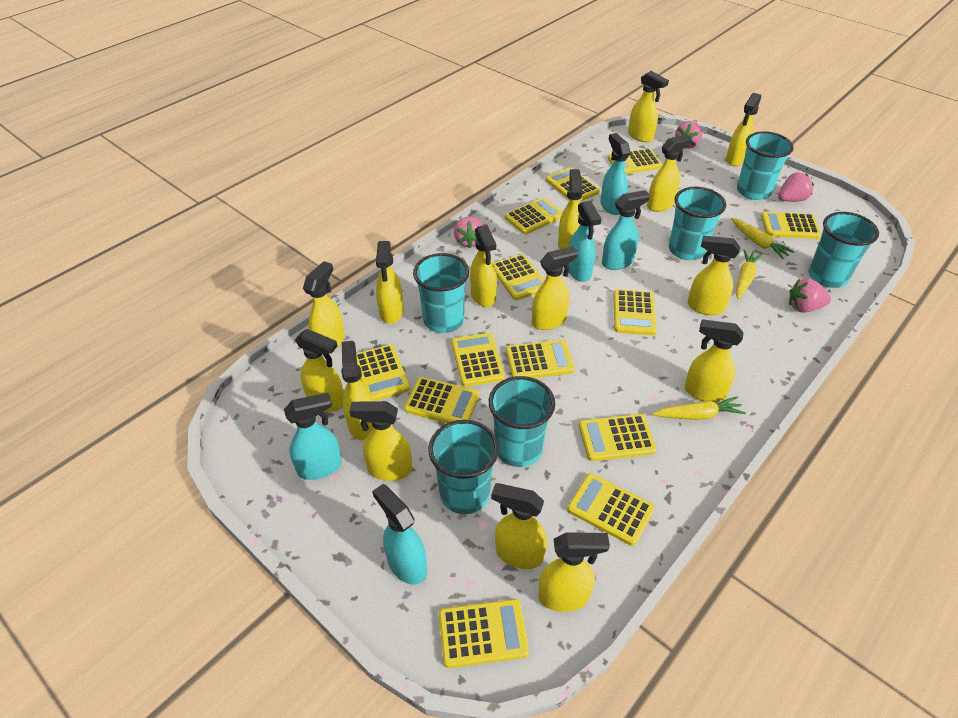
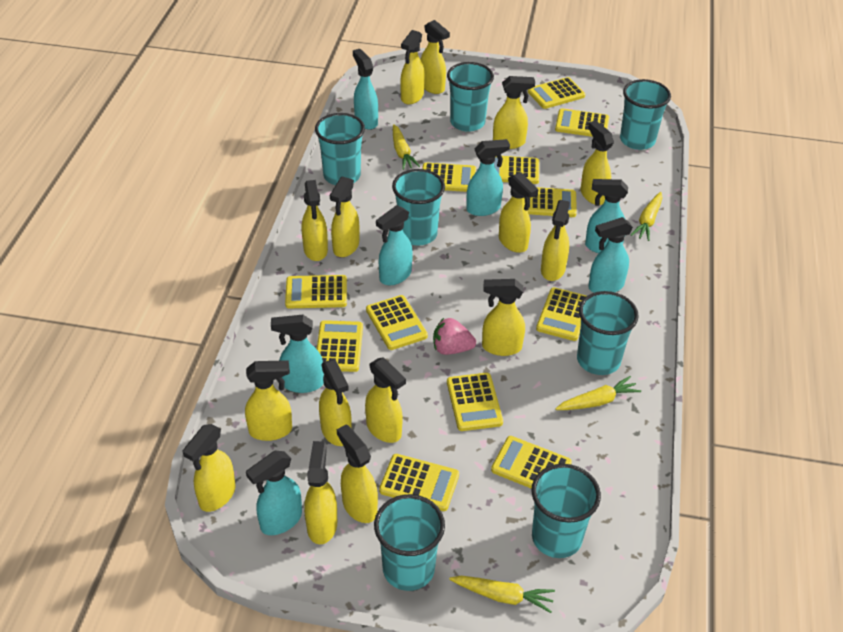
pink strawberry: 4 -> 1
turquoise cup: 6 -> 7
turquoise spray bottle: 5 -> 7
yellow calculator: 13 -> 12
yellow carrot: 3 -> 4

